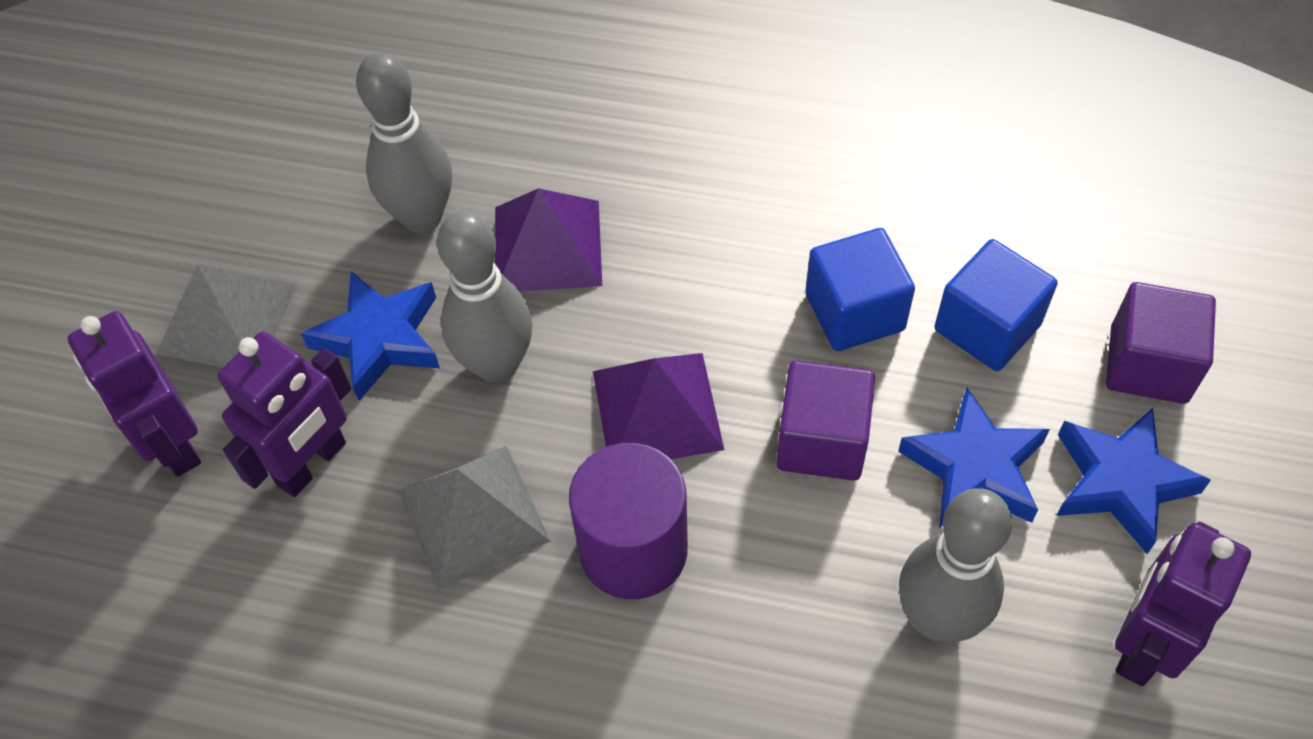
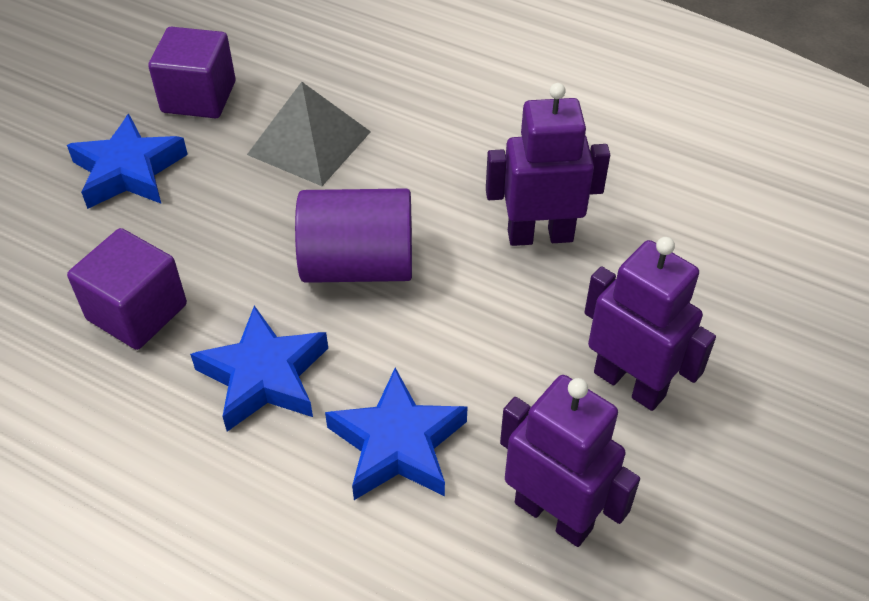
blue cube: 2 -> 0
grey bowling pin: 3 -> 0
grey pyramid: 2 -> 1
purple pyramid: 2 -> 0

